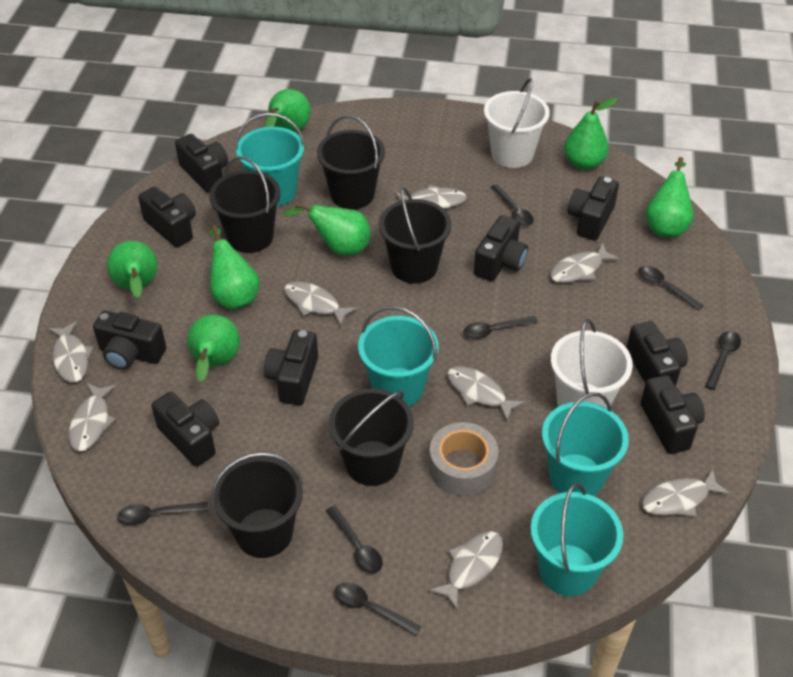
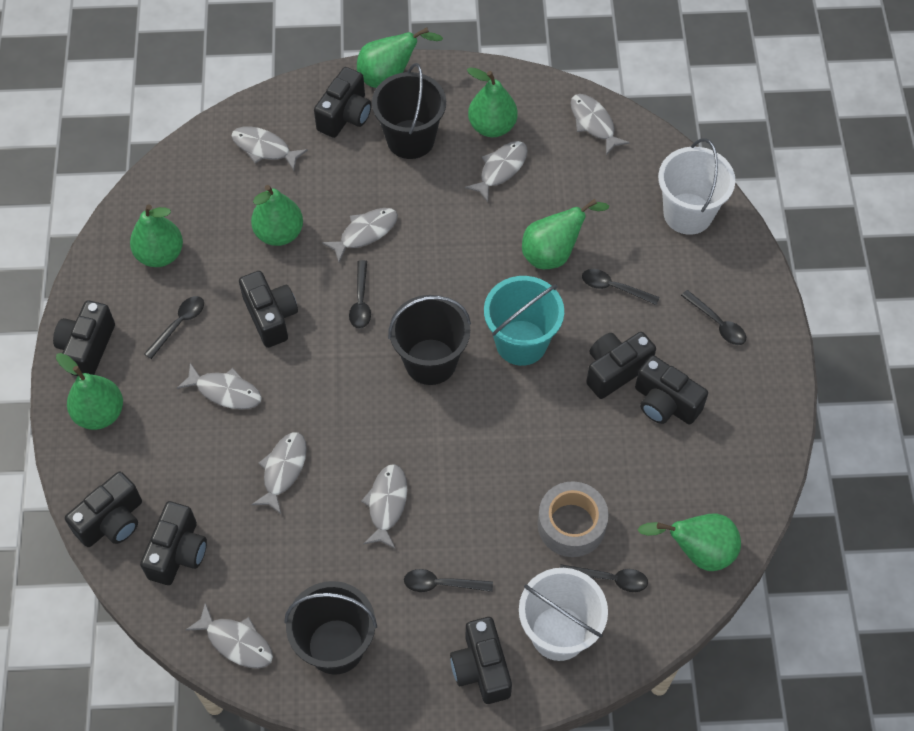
black bucket: 5 -> 3
black camera: 9 -> 8
black spoon: 7 -> 6
turquoise bucket: 4 -> 1

